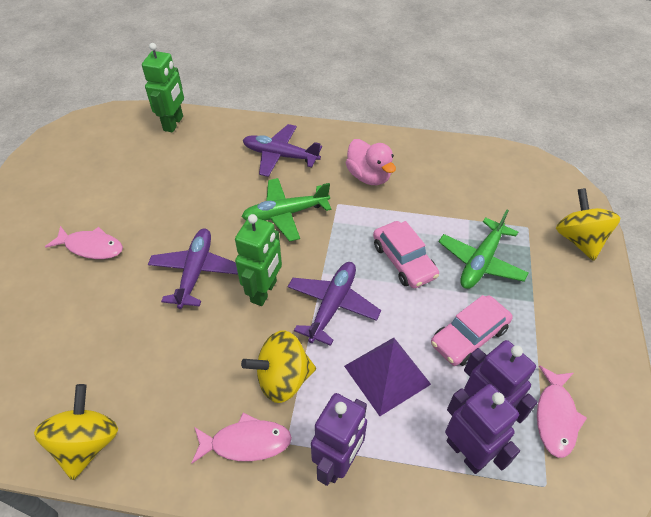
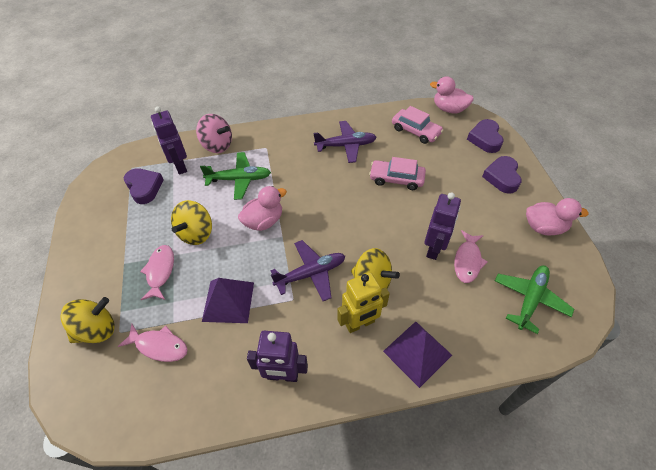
green robot: 2 -> 0
pink duck: 1 -> 3
pink spinning top: 0 -> 1
purple heart: 0 -> 3
purple plane: 3 -> 2
purple pyramid: 1 -> 2
yellow robot: 0 -> 1

